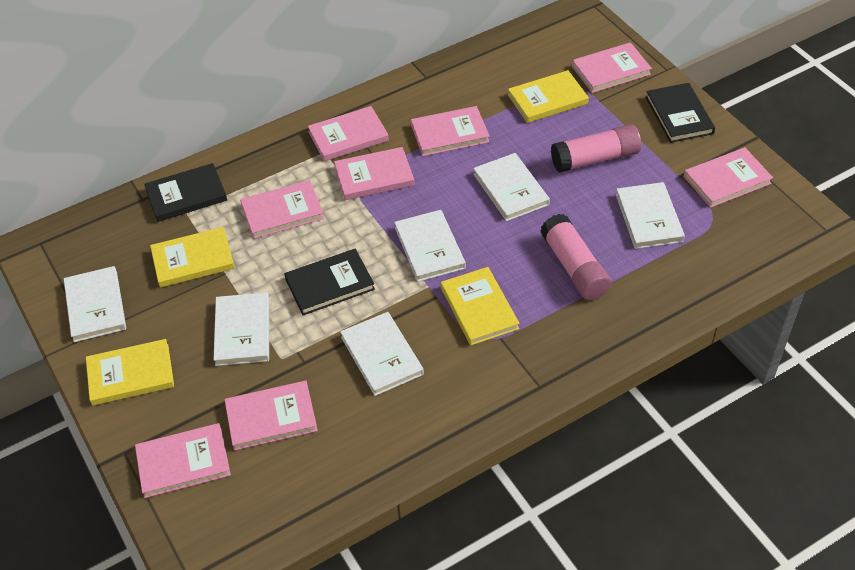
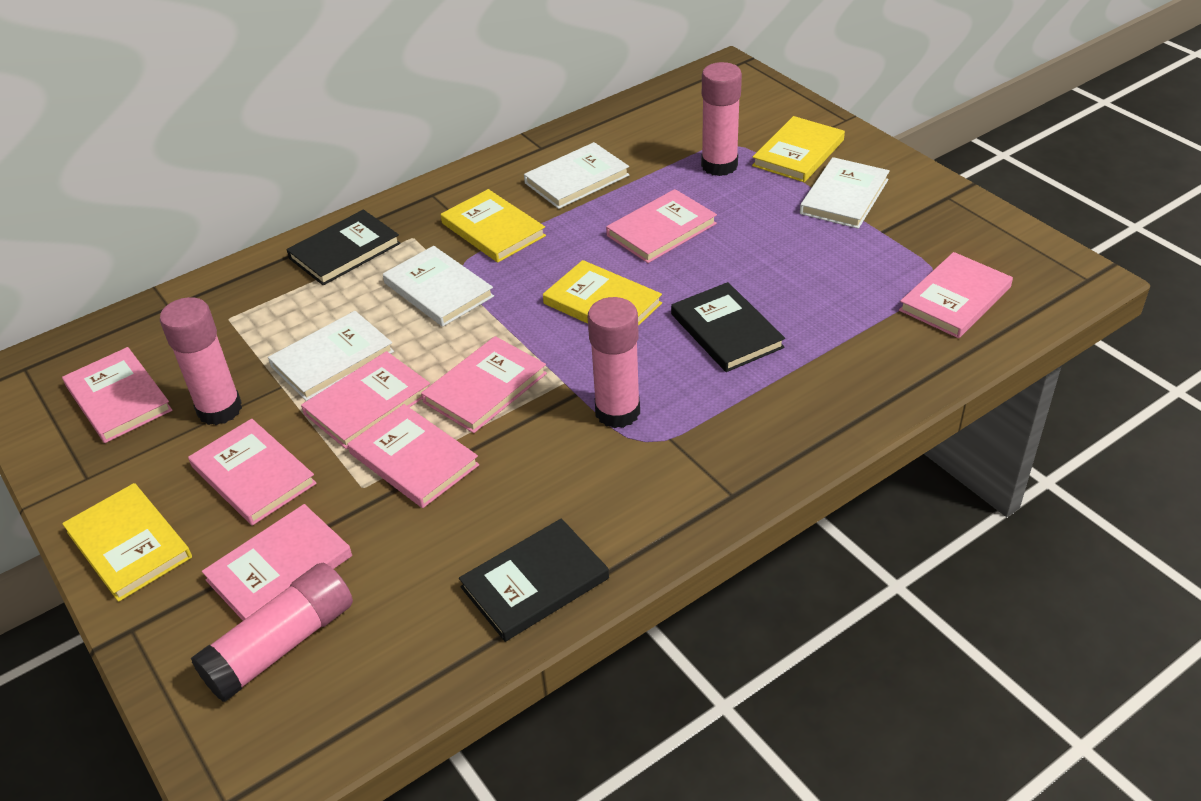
pink glue stick: 2 -> 4
white book: 6 -> 4

